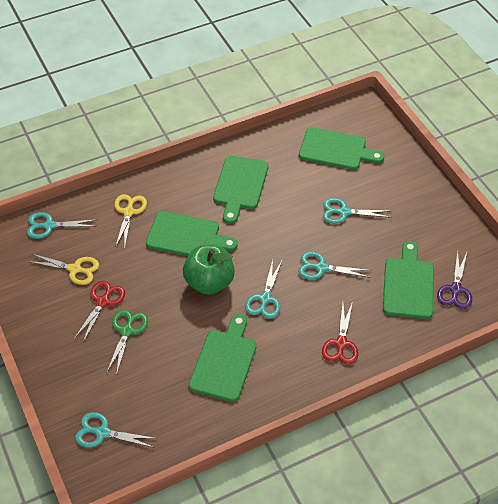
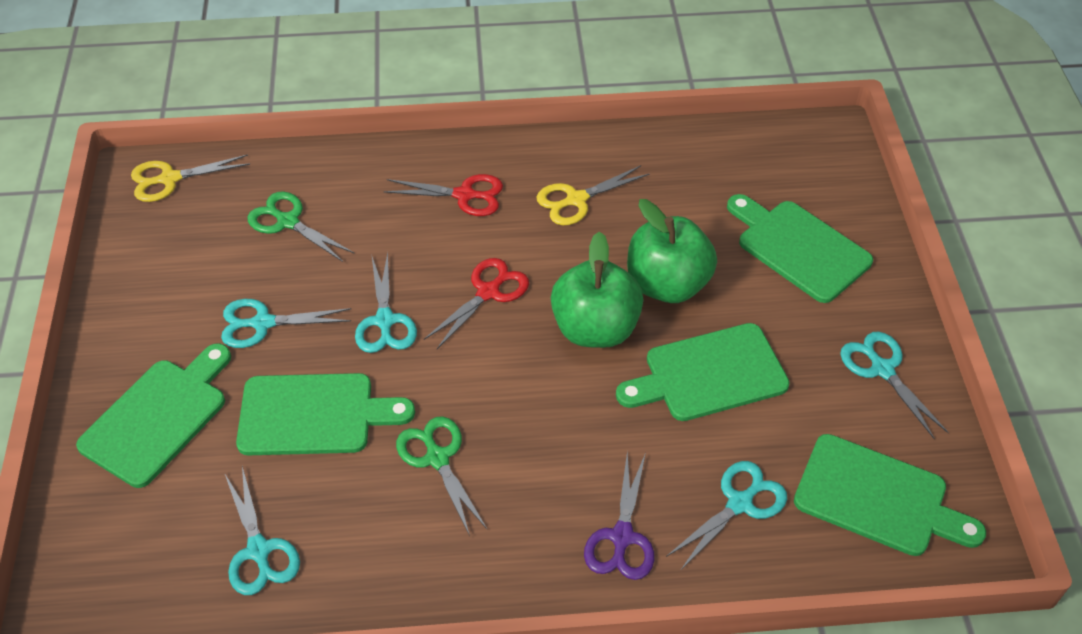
green apple: 1 -> 2
green scissors: 1 -> 2

